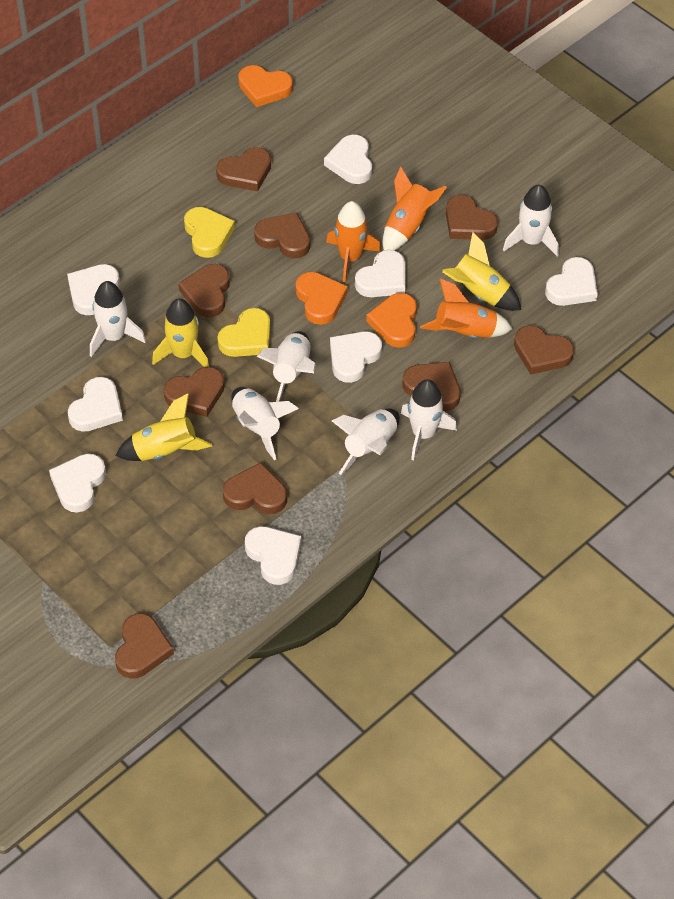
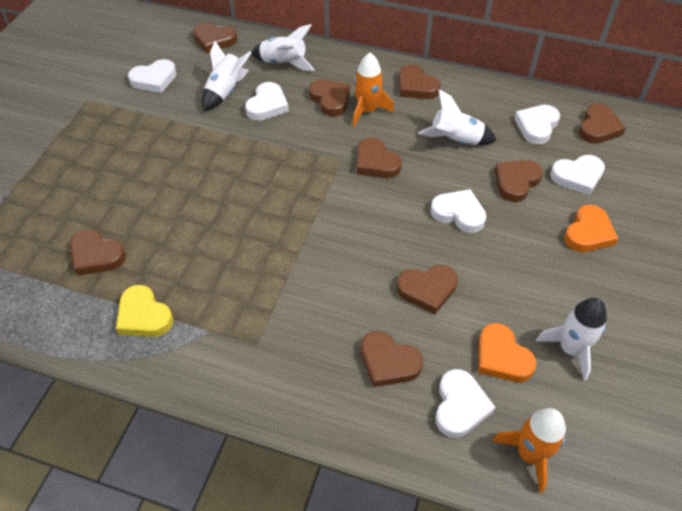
orange heart: 3 -> 2
orange rocket: 3 -> 2
white heart: 8 -> 6
white rocket: 6 -> 4
yellow heart: 2 -> 1
yellow rocket: 3 -> 0

